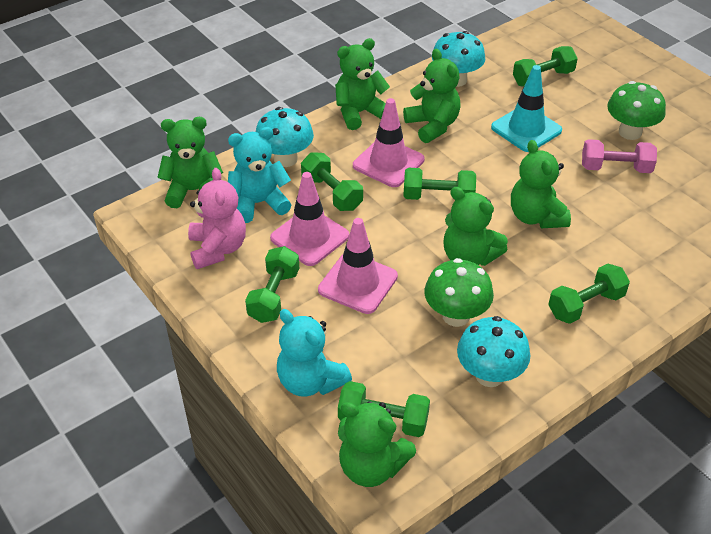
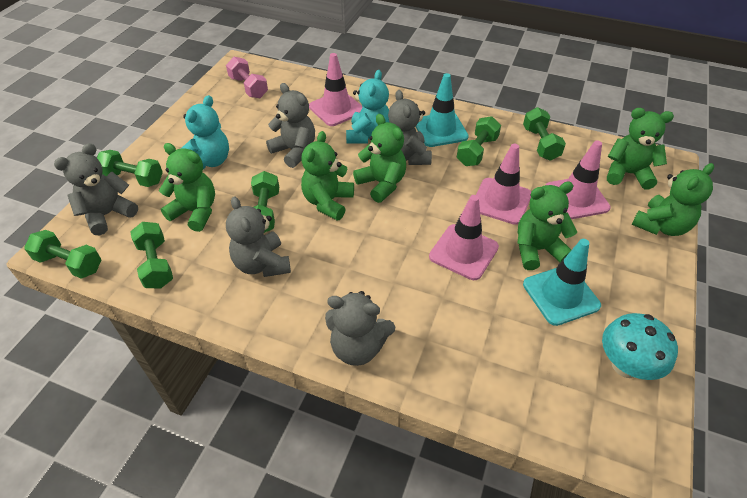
green mushroom: 2 -> 0
grey teddy bear: 0 -> 5
pink teddy bear: 1 -> 0
pink traffic cone: 3 -> 4
turquoise mushroom: 3 -> 1
turquoise traffic cone: 1 -> 2

